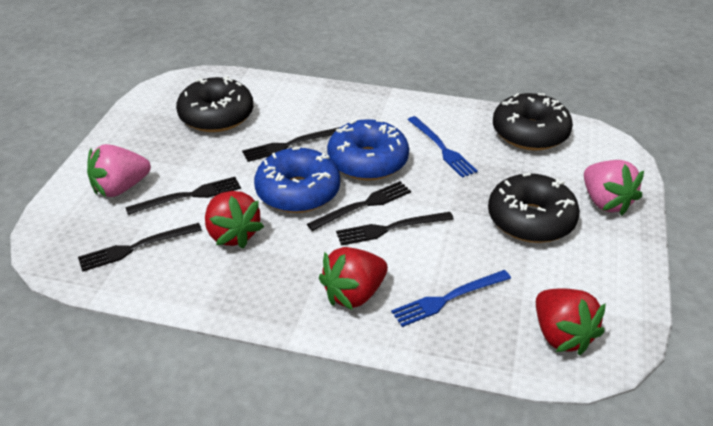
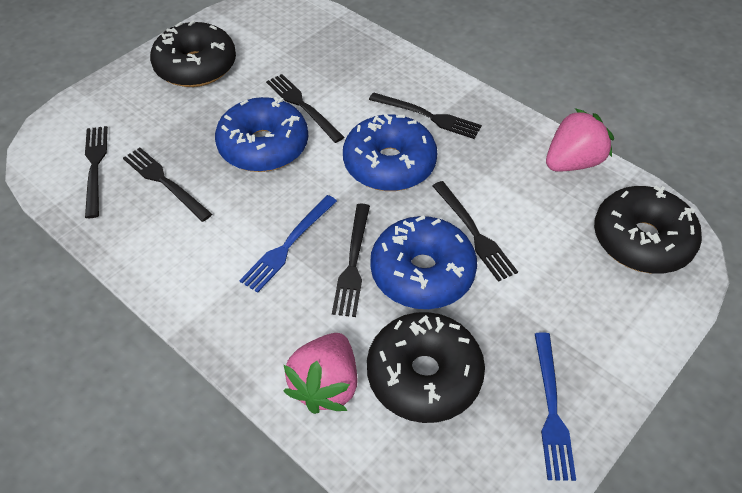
black fork: 5 -> 6
blue donut: 2 -> 3
red strawberry: 3 -> 0

